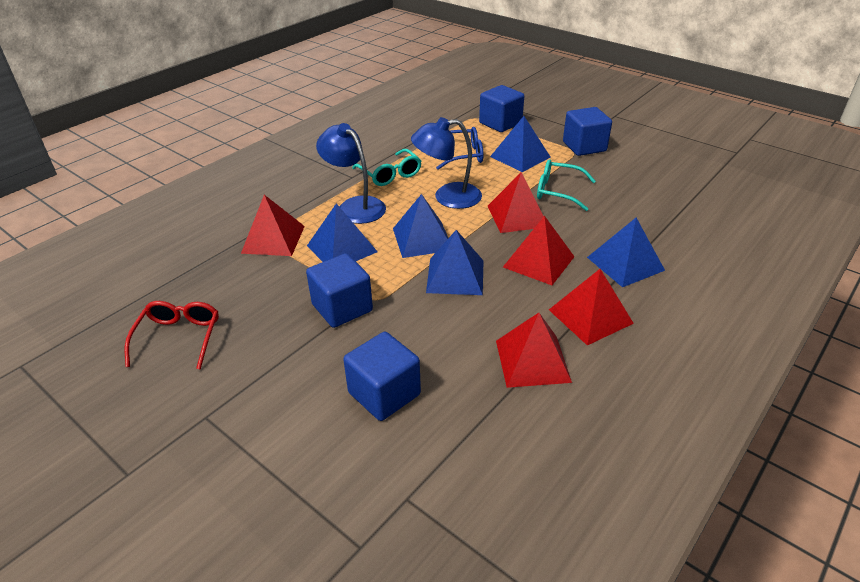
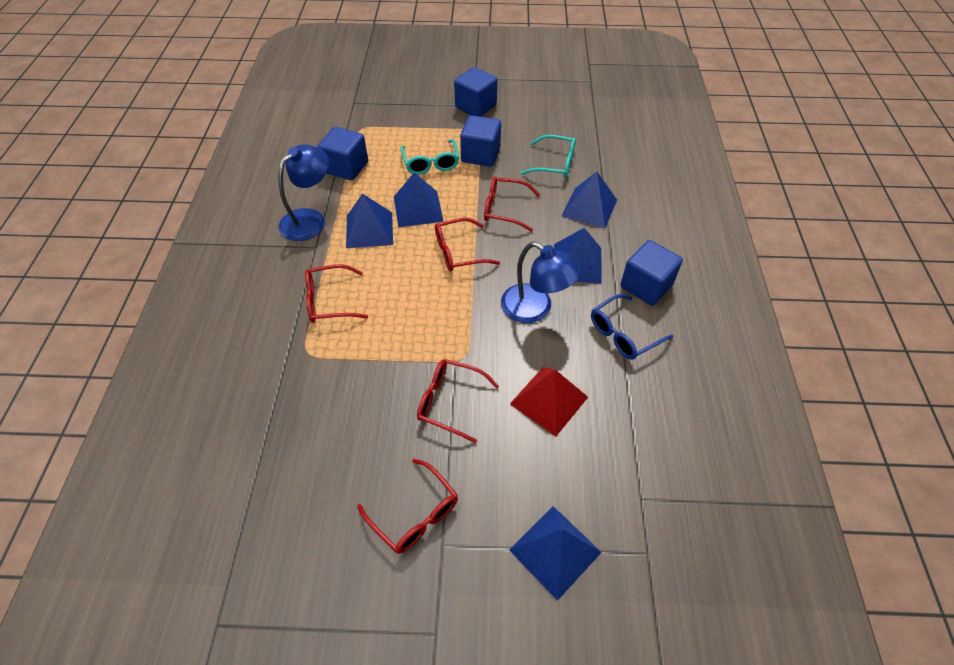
red glasses: 1 -> 5
red pyramid: 5 -> 1

